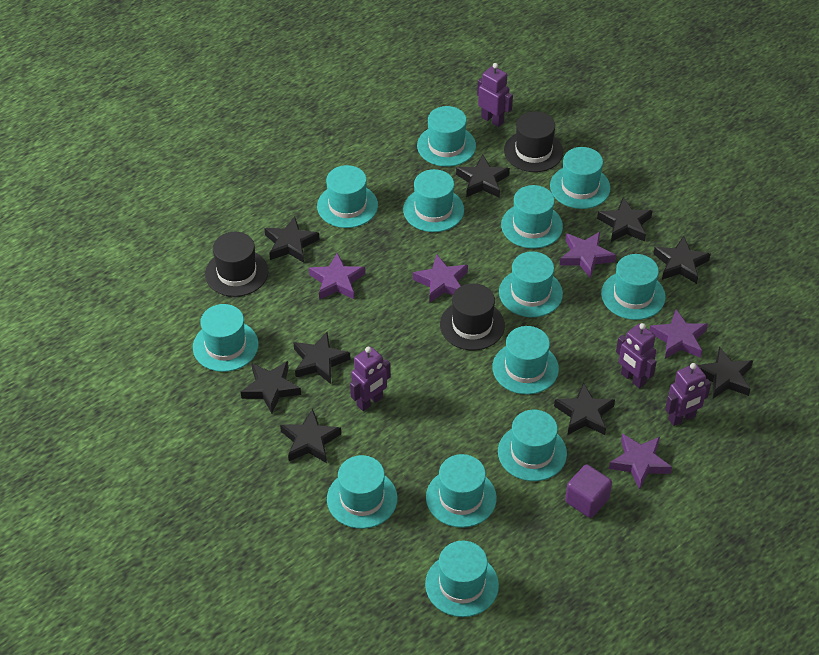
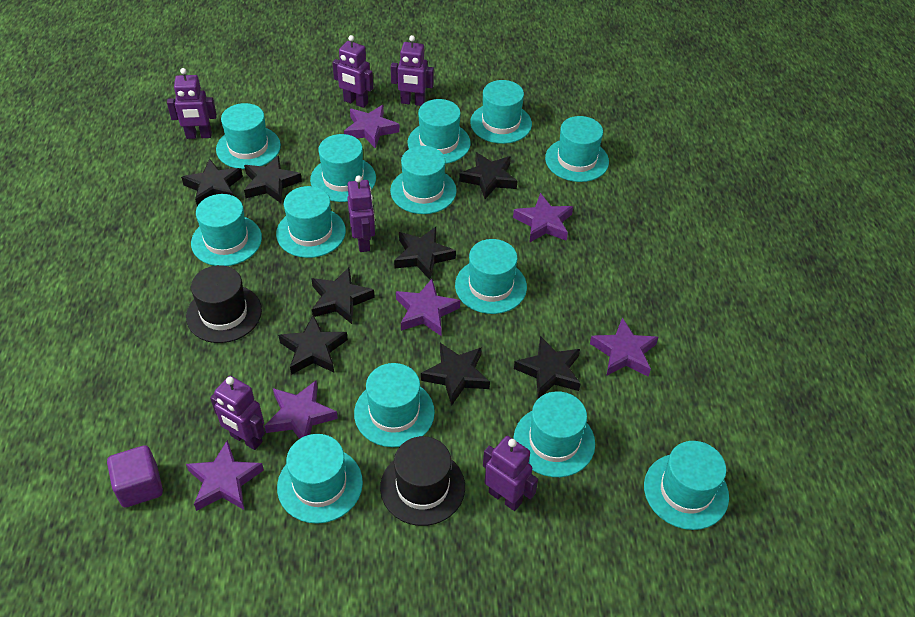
black hat: 3 -> 2
black star: 9 -> 8
purple robot: 4 -> 6
purple star: 5 -> 6

